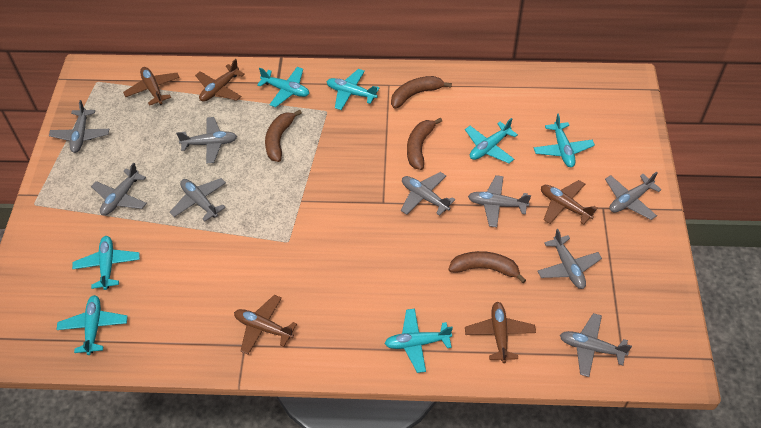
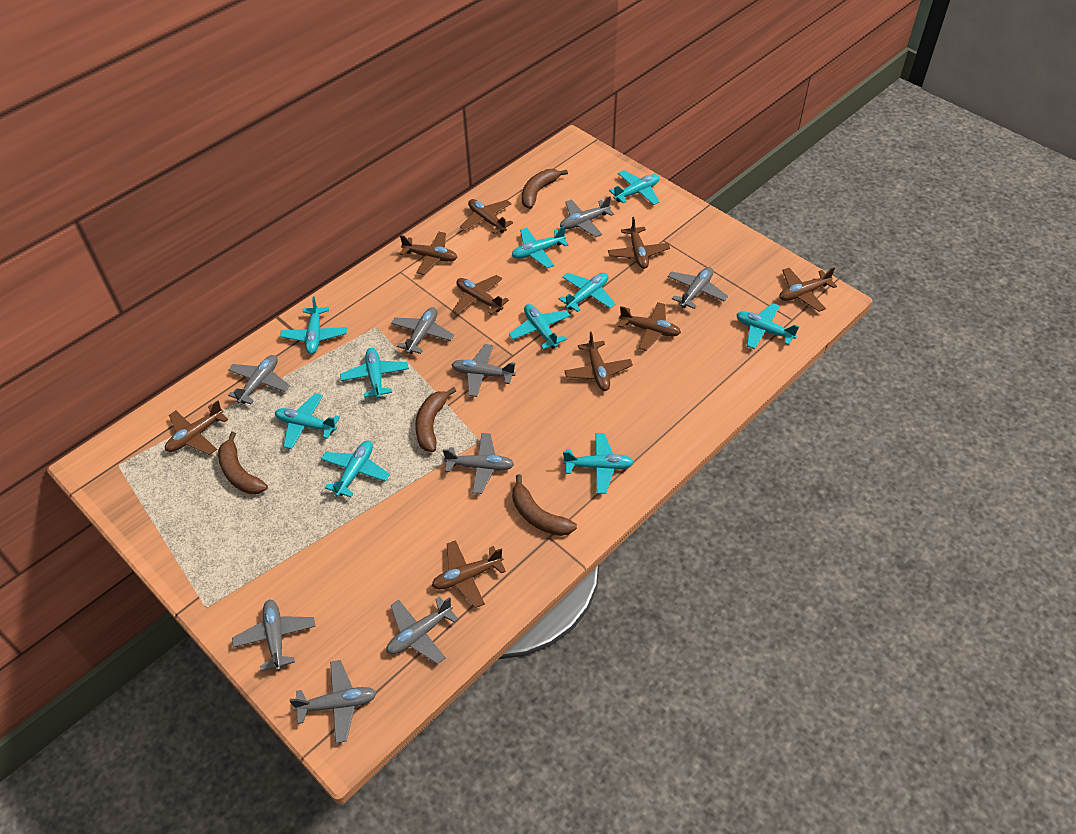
brown plane: 5 -> 9
turquoise plane: 7 -> 10

